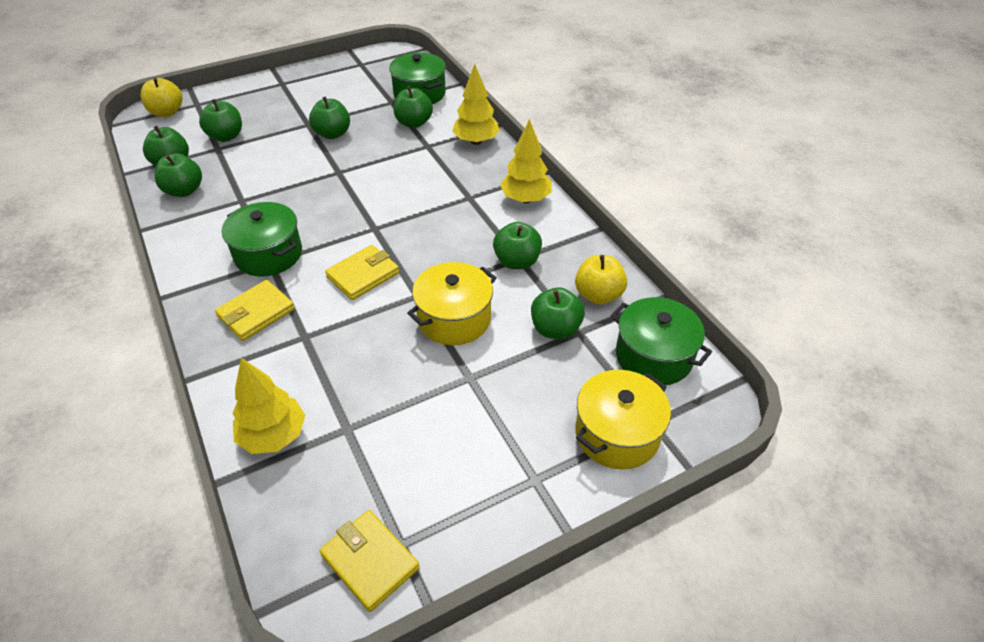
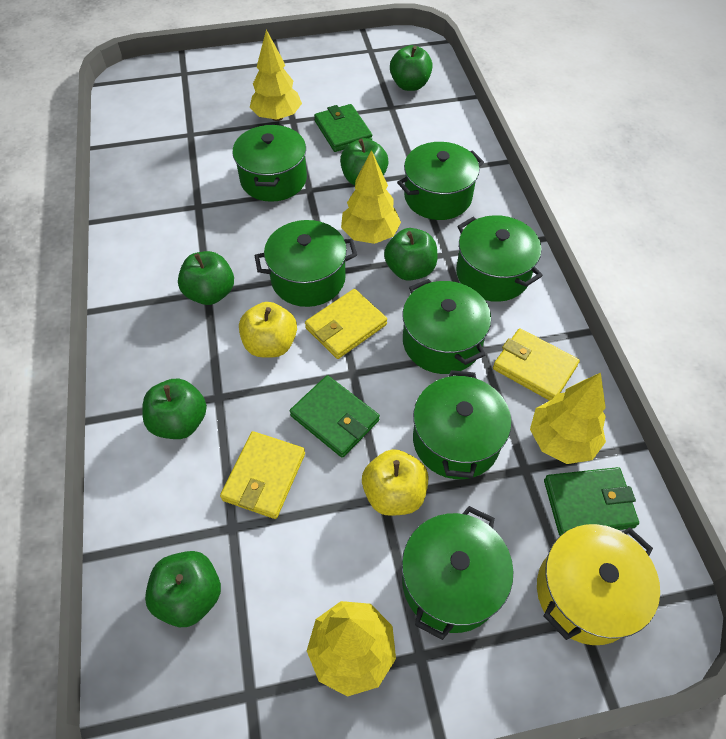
green apple: 7 -> 6
green pot: 3 -> 7
green wallet: 0 -> 3
yellow pot: 2 -> 1
yellow tree: 3 -> 4

